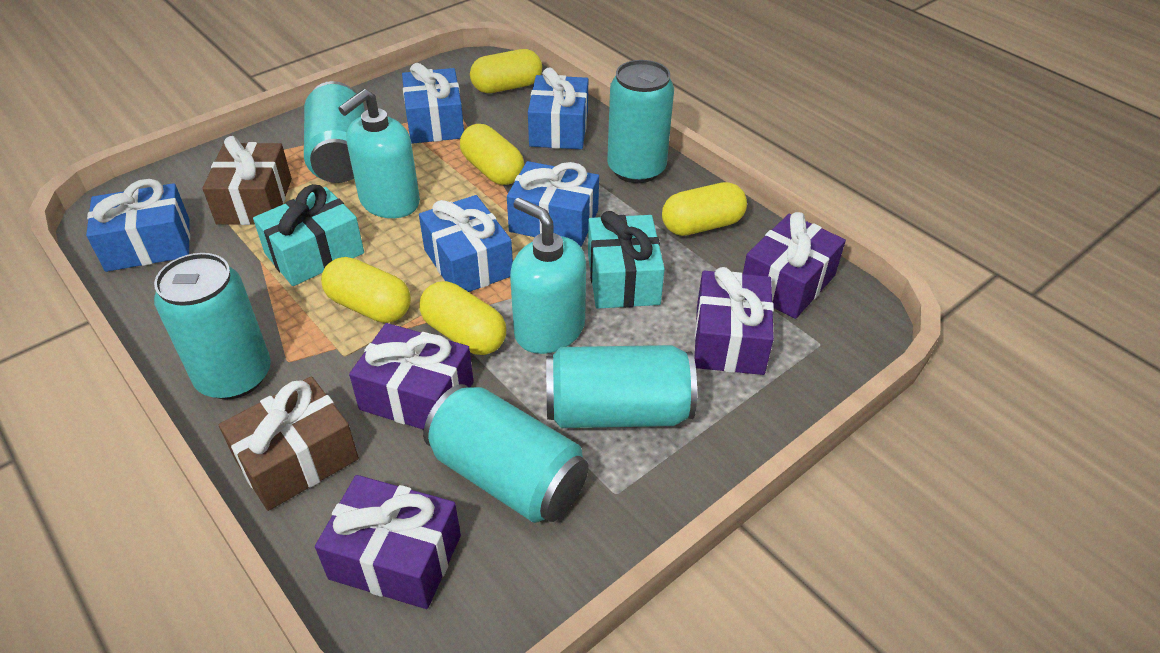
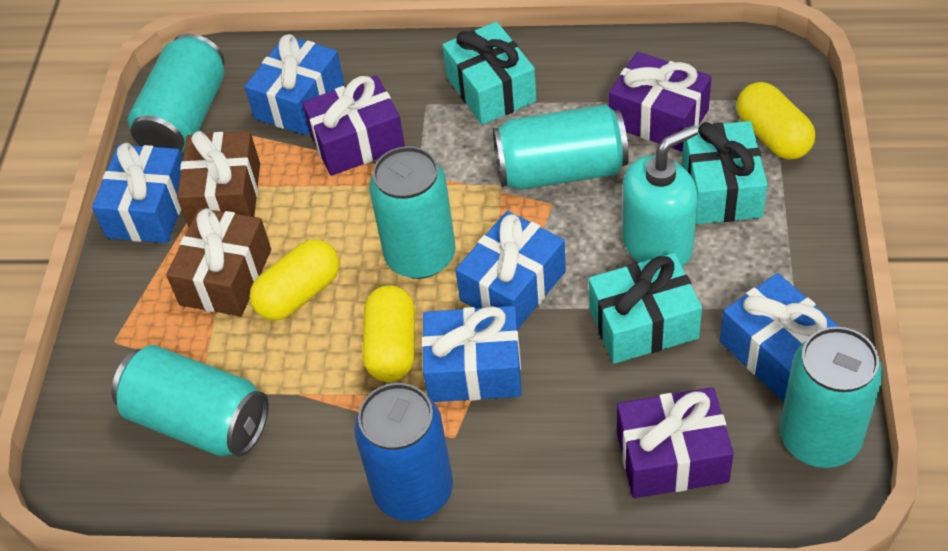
blue can: 0 -> 1
purple gift: 4 -> 3
turquoise gift: 2 -> 3
turquoise soap dispenser: 2 -> 1
yellow capsule: 5 -> 3

